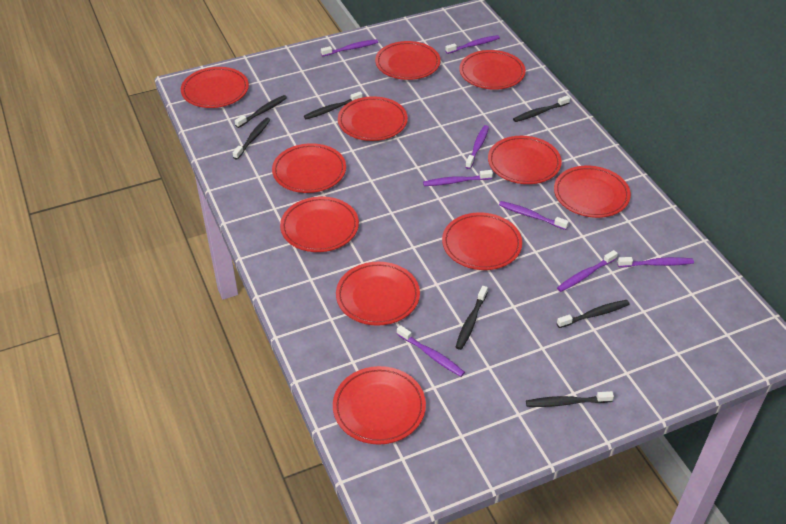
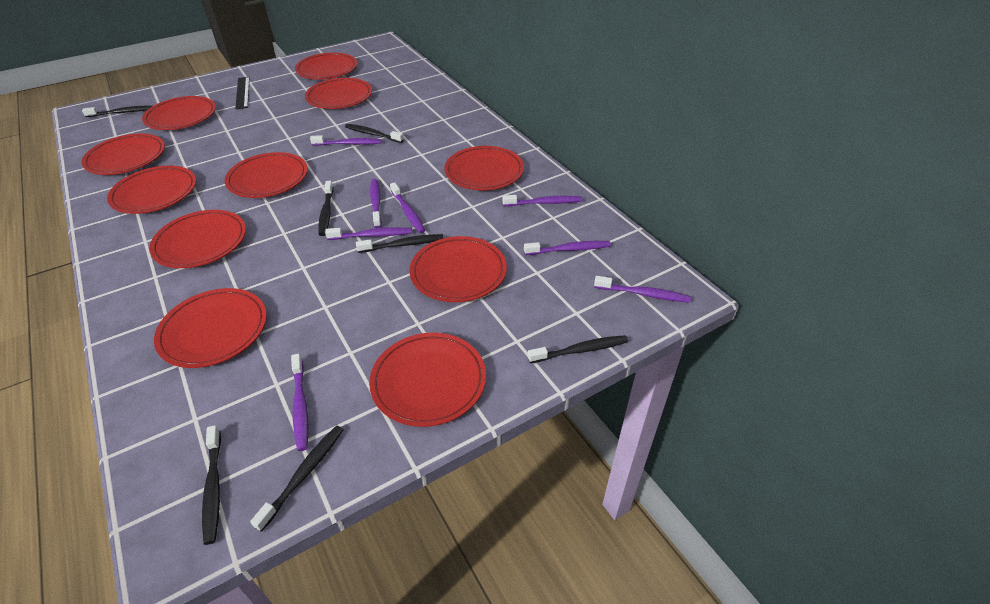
black ruler: 0 -> 1

